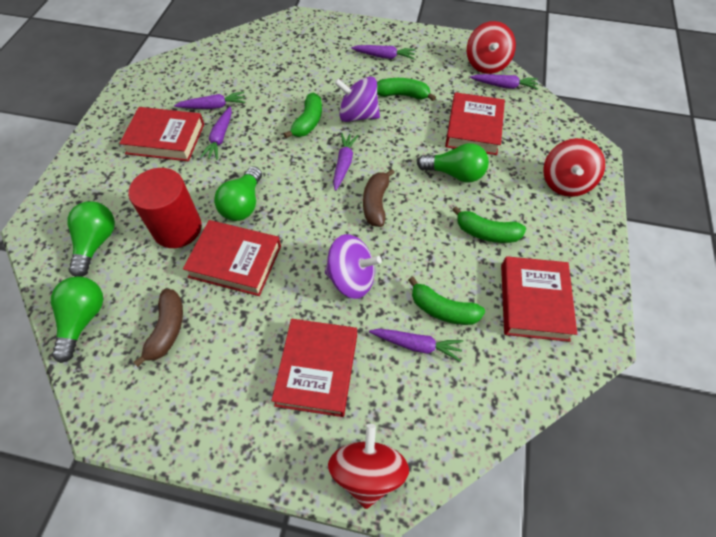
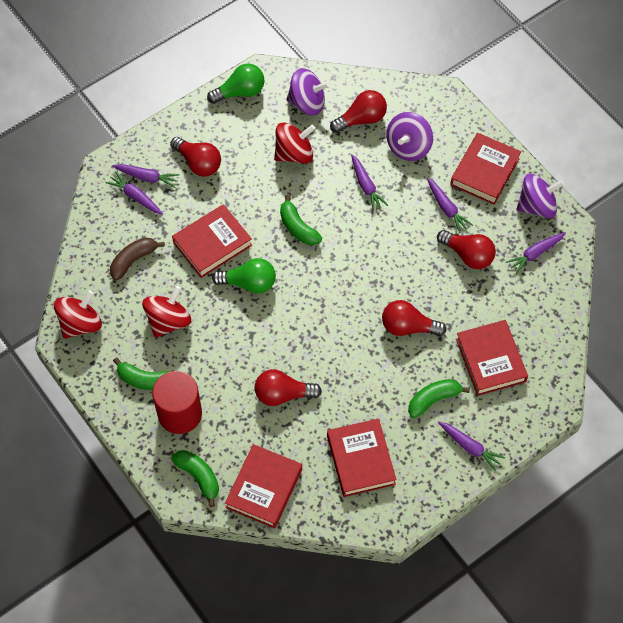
brown banana: 2 -> 1
green light bulb: 4 -> 2
purple spinning top: 2 -> 3
red light bulb: 0 -> 5

